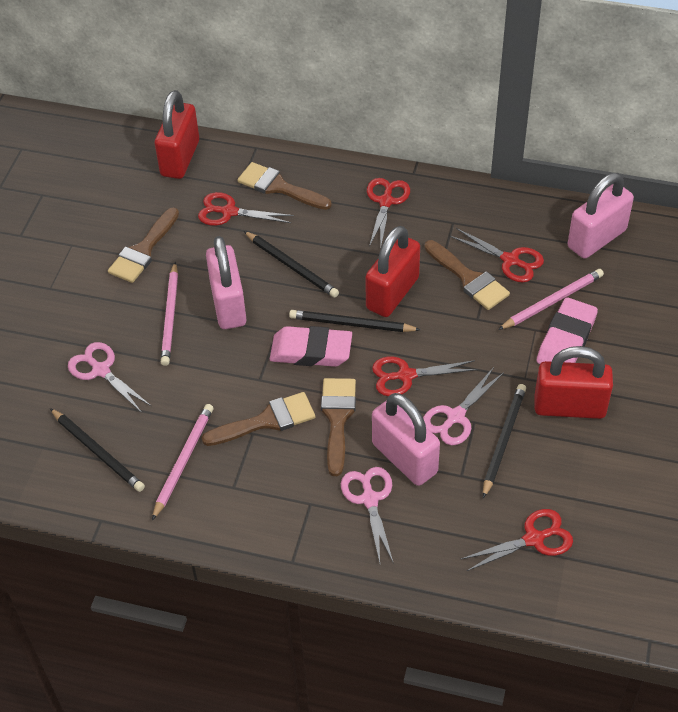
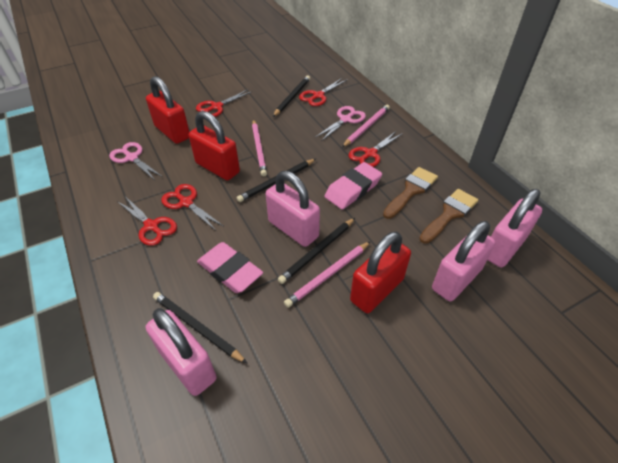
brown brush: 5 -> 2
pink padlock: 3 -> 4
pink scissors: 3 -> 2

